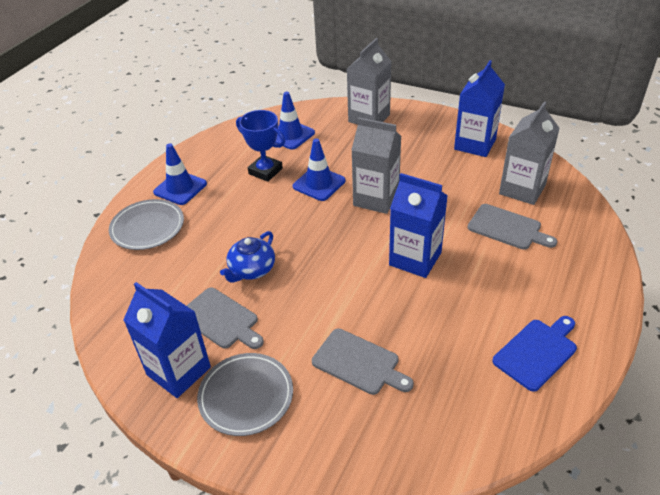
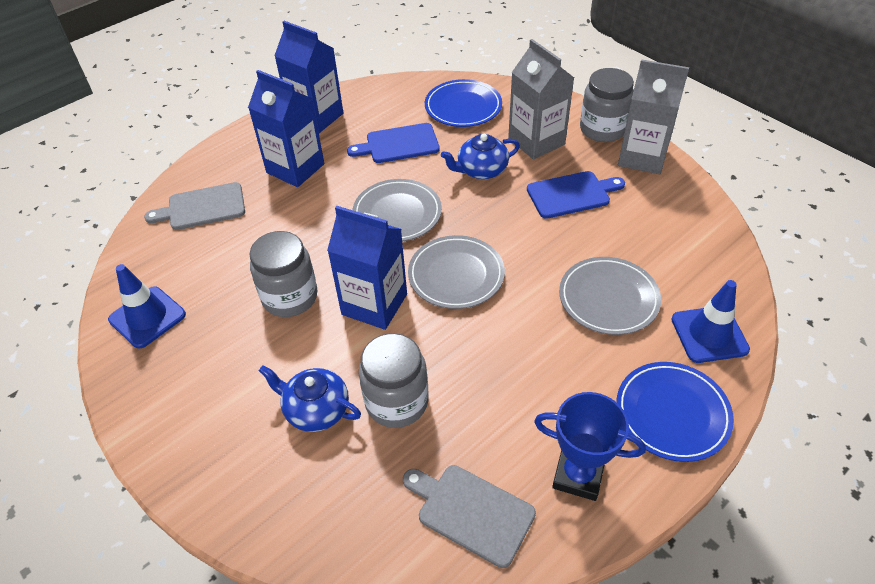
blue cutting board: 1 -> 2
blue plate: 0 -> 2
blue teapot: 1 -> 2
blue traffic cone: 3 -> 2
grey carton: 3 -> 2
grey cutting board: 3 -> 2
grey jar: 0 -> 3
grey plate: 2 -> 3

